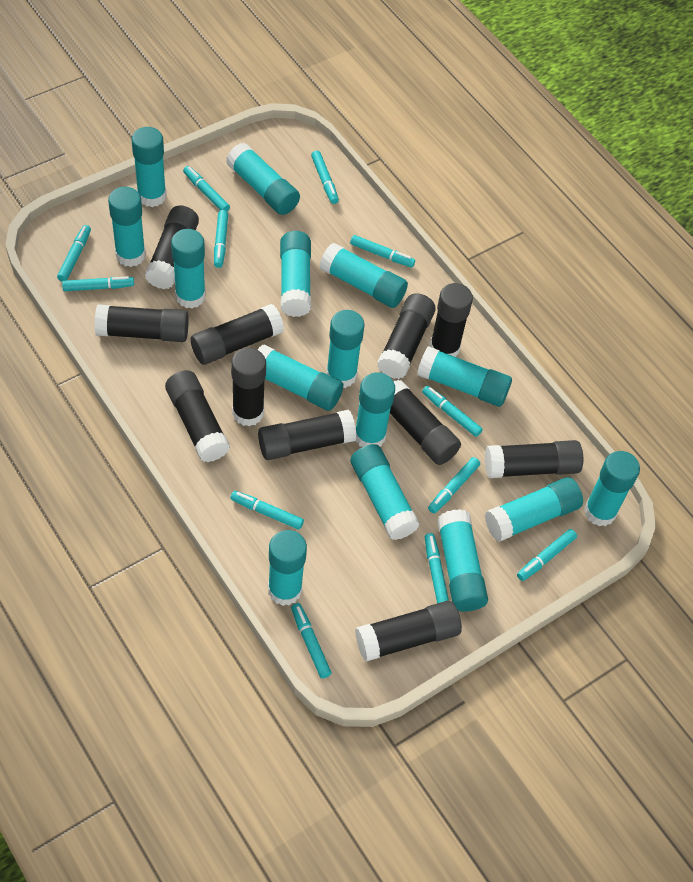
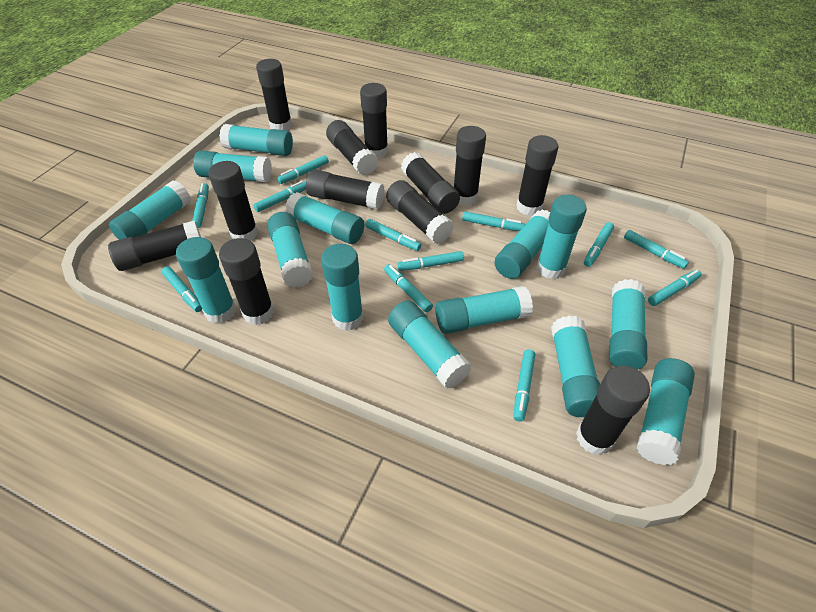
black glue stick: 11 -> 12
turquoise glue stick: 15 -> 14

